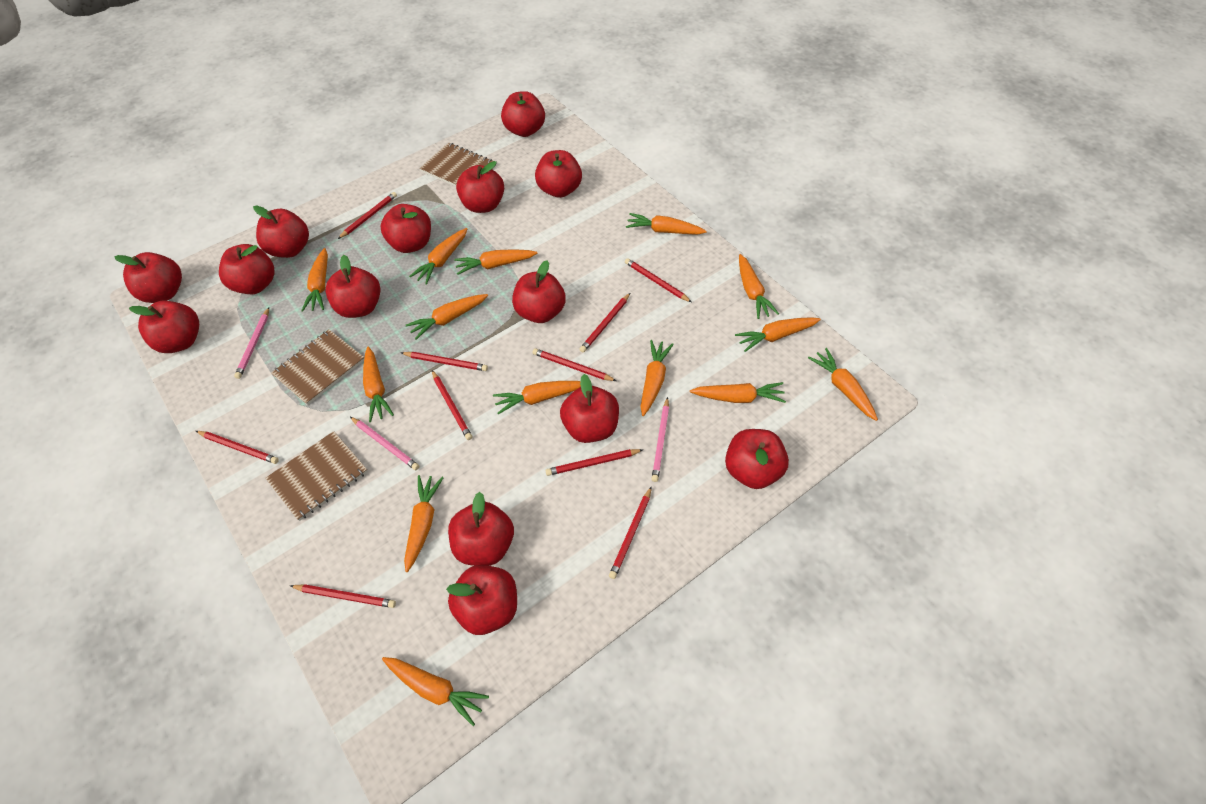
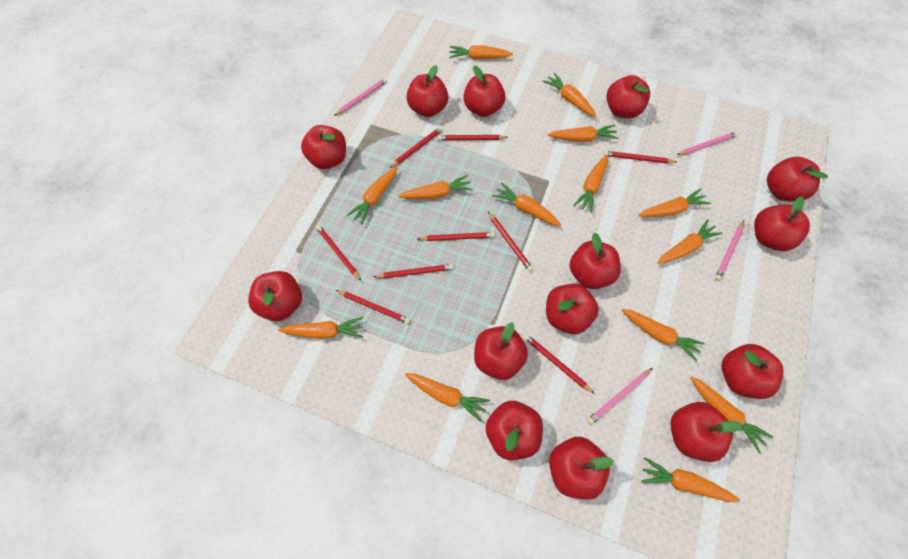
brown notebook: 3 -> 0
pink pencil: 3 -> 4
red pencil: 10 -> 9

